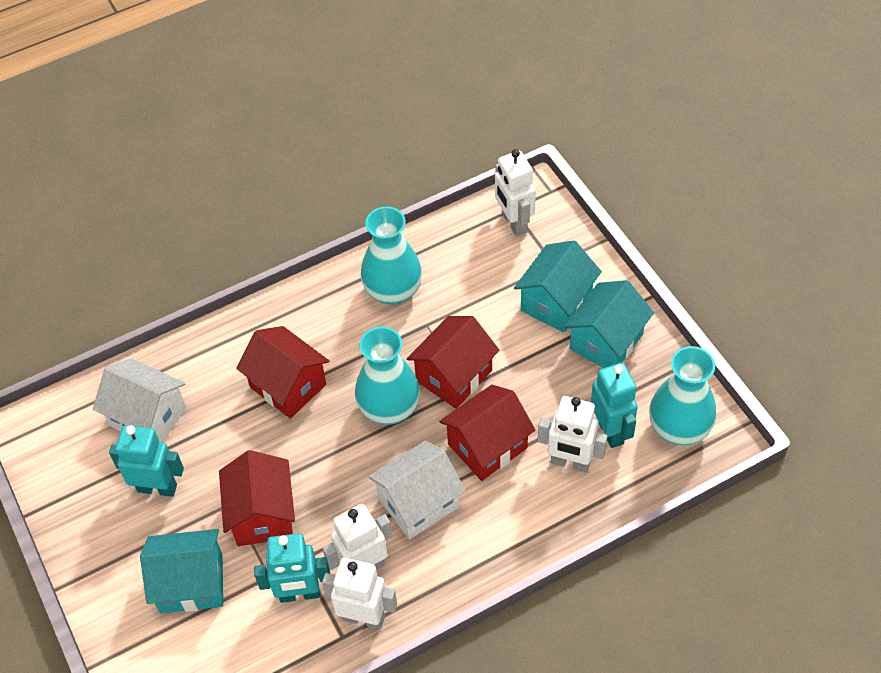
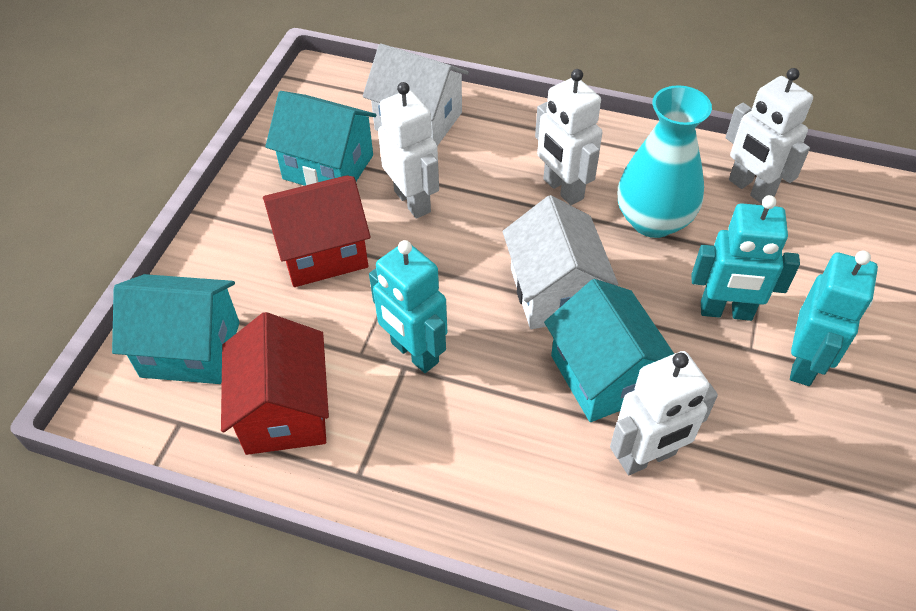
red house: 4 -> 2
turquoise vase: 3 -> 1

